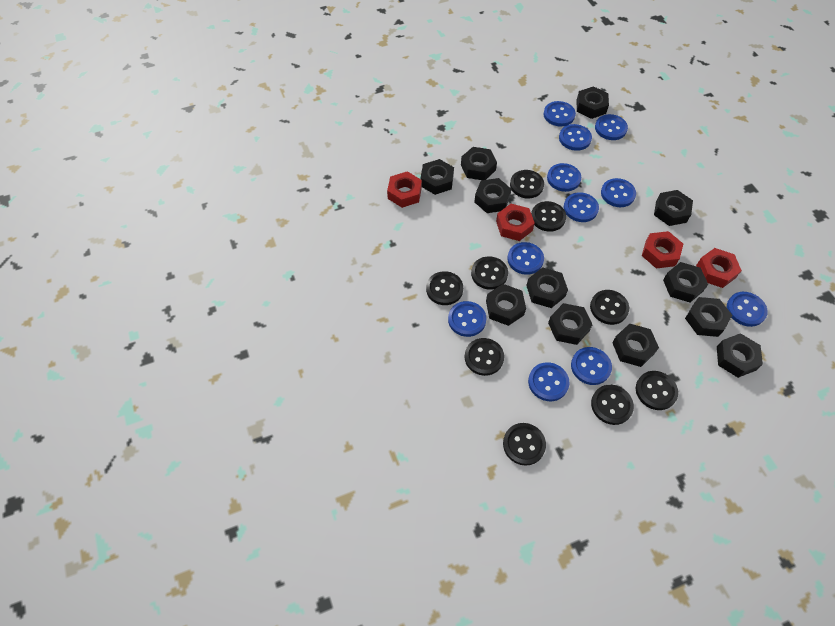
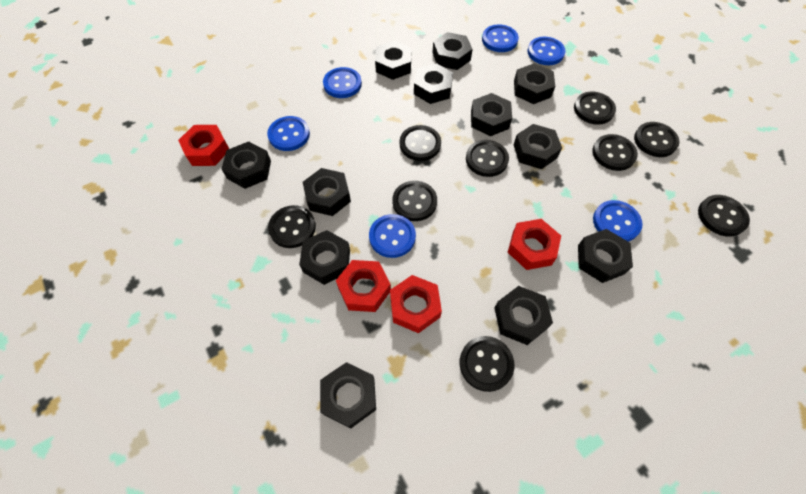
blue button: 11 -> 6

